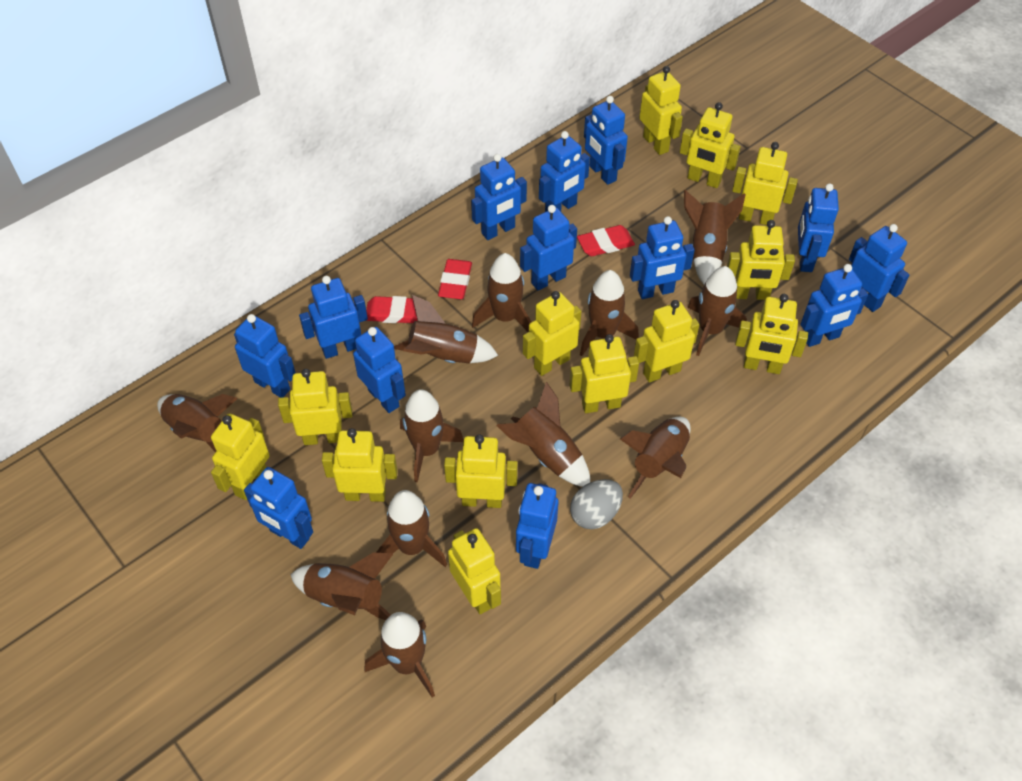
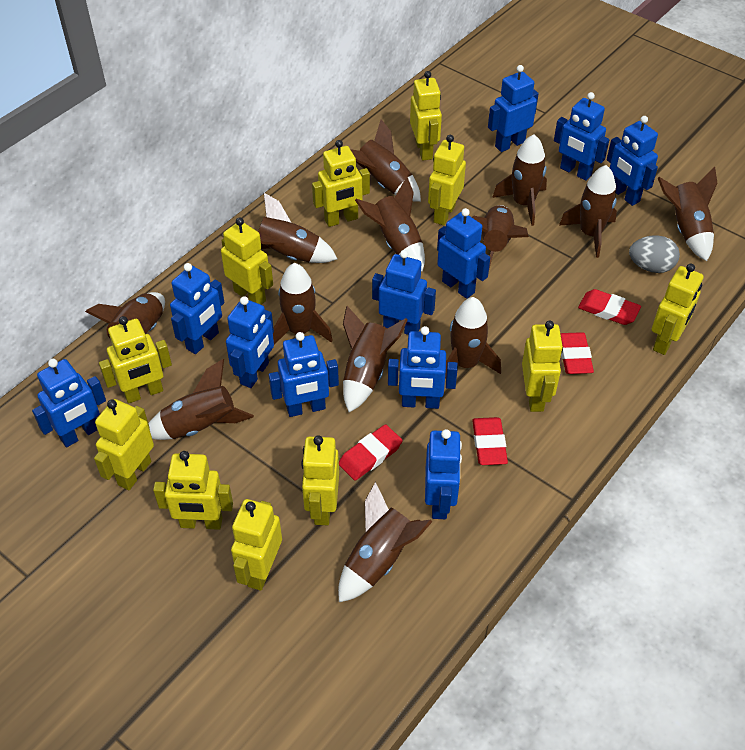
blue robot: 13 -> 11
brown rocket: 12 -> 13
red eraser: 3 -> 4
yellow robot: 13 -> 11

